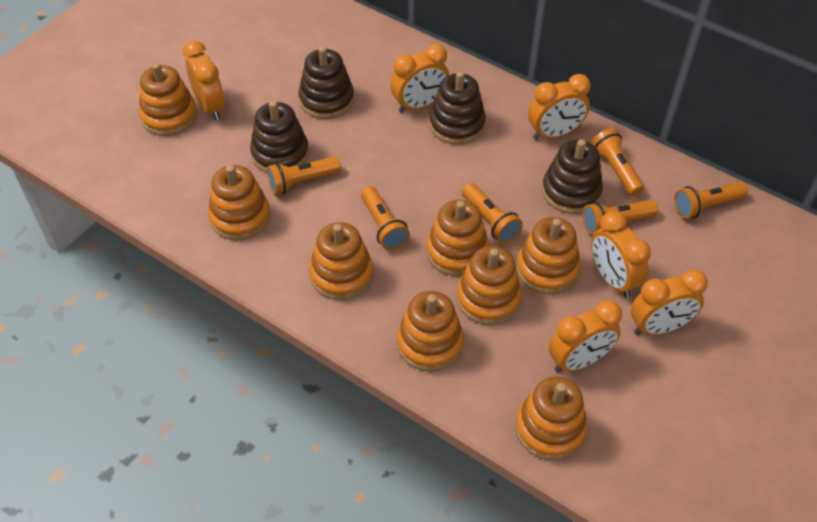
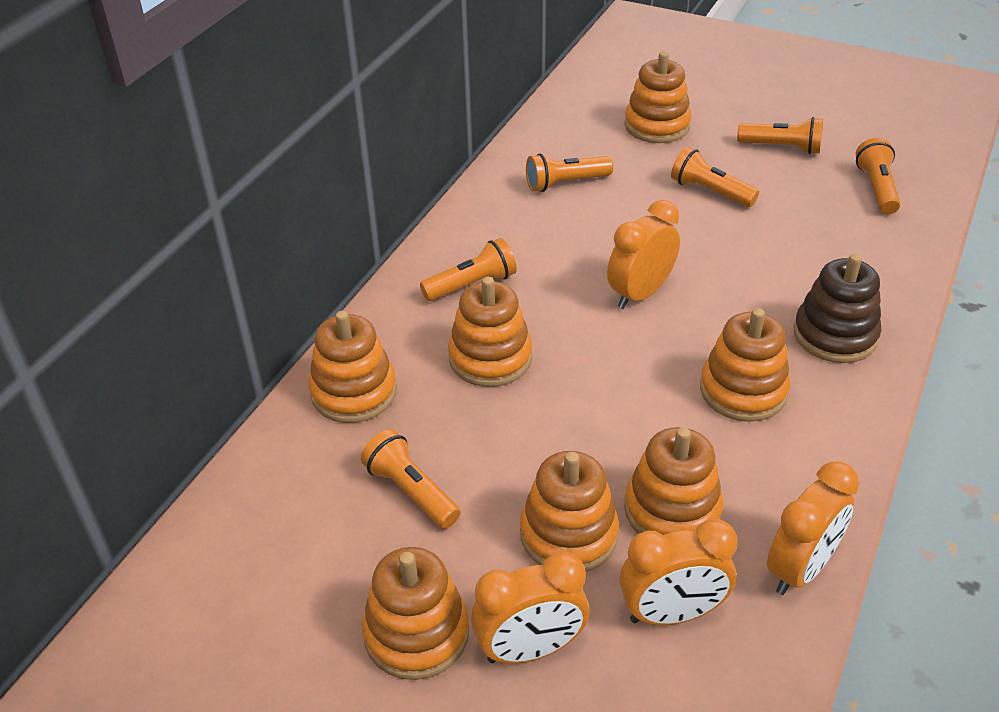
brown stacking toy: 4 -> 1
orange clock: 6 -> 4
orange stacking toy: 8 -> 7

